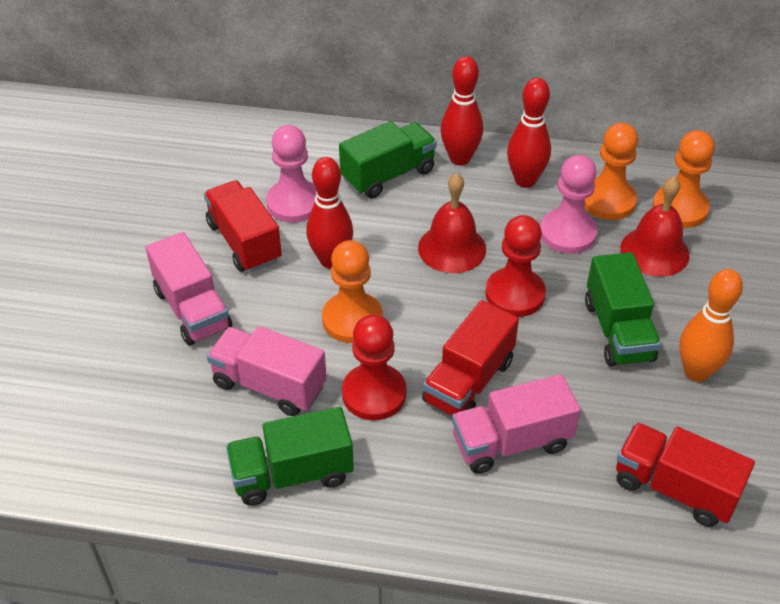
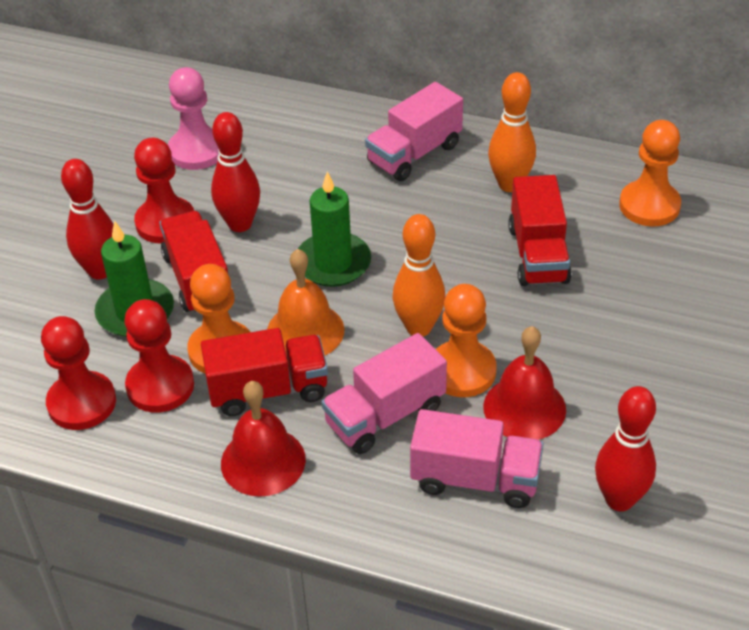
green candle: 0 -> 2
green truck: 3 -> 0
orange bell: 0 -> 1
orange bowling pin: 1 -> 2
pink pawn: 2 -> 1
red pawn: 2 -> 3

